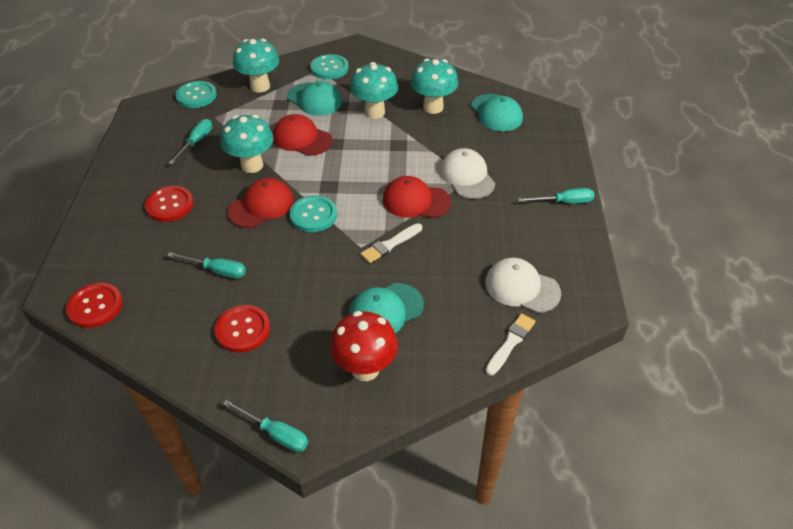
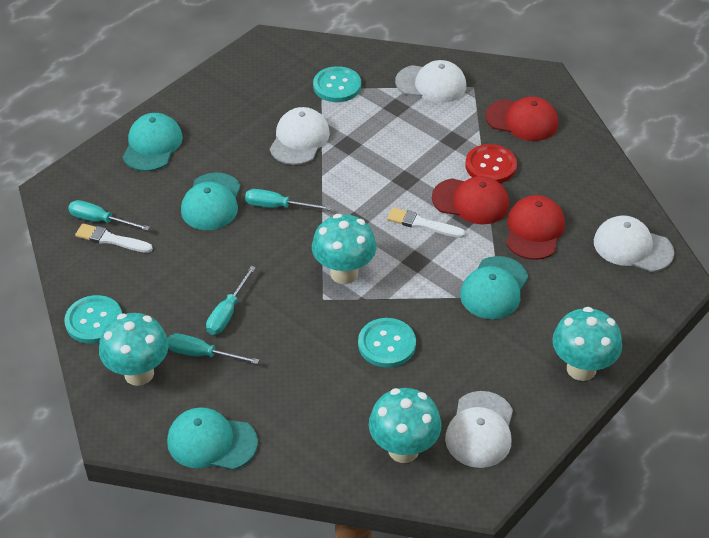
red button: 3 -> 1
red mushroom: 1 -> 0
turquoise cap: 3 -> 4
white cap: 2 -> 4

